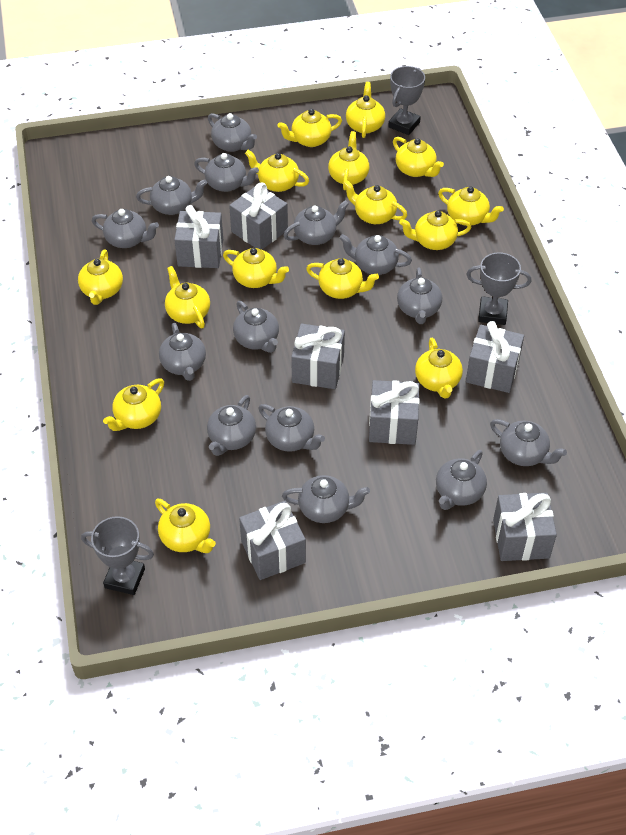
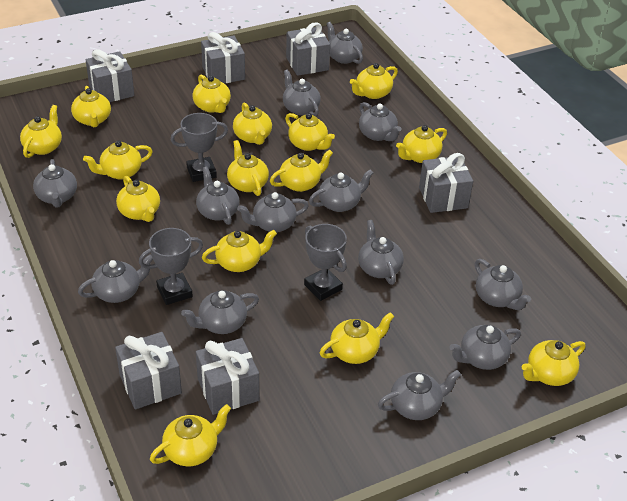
grey gift: 7 -> 6
grey teapot: 14 -> 13

